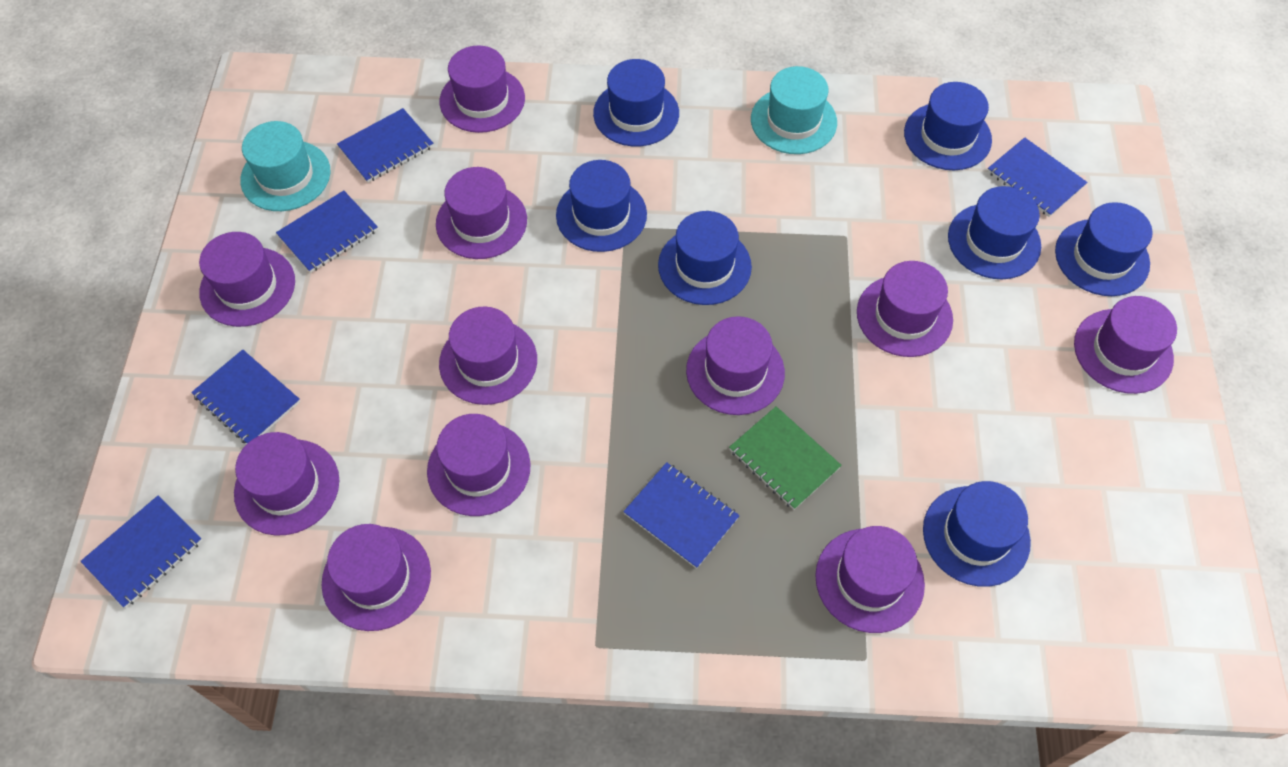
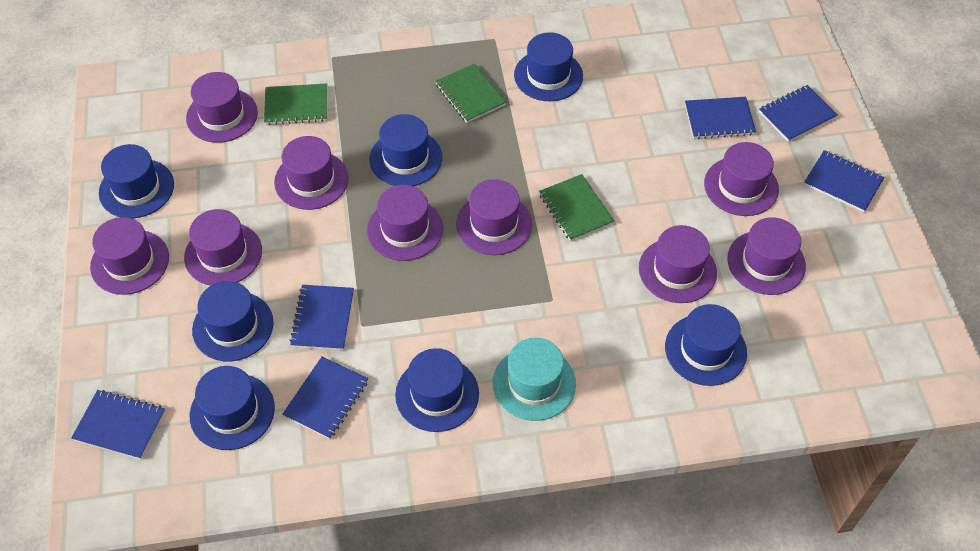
green notebook: 1 -> 3
purple hat: 11 -> 9
turquoise hat: 2 -> 1

